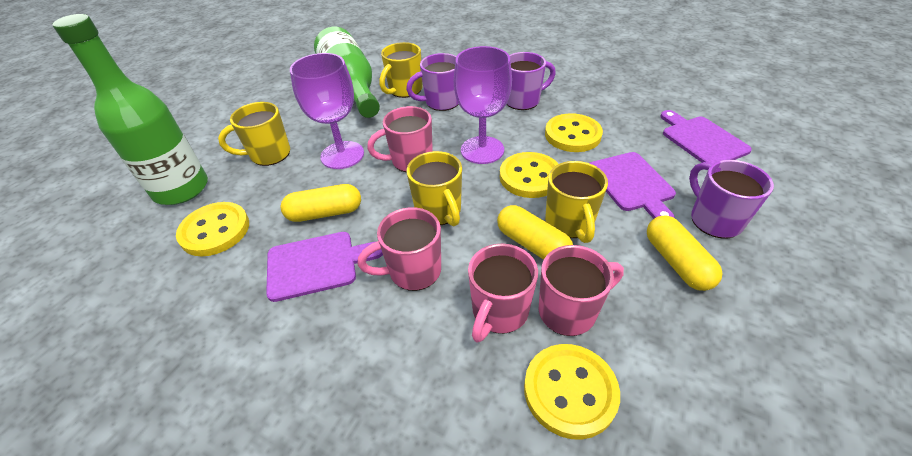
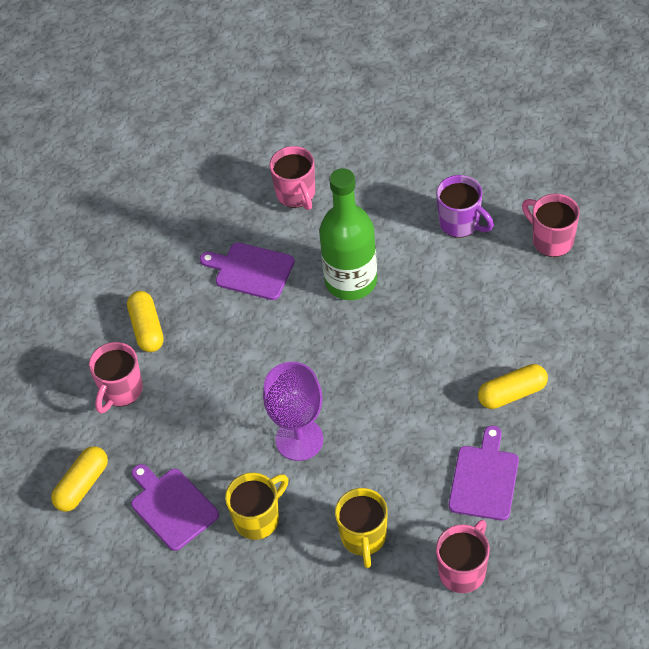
green bottle: 2 -> 1
purple goblet: 2 -> 1
purple mug: 3 -> 1
yellow button: 4 -> 0
yellow mug: 4 -> 2

